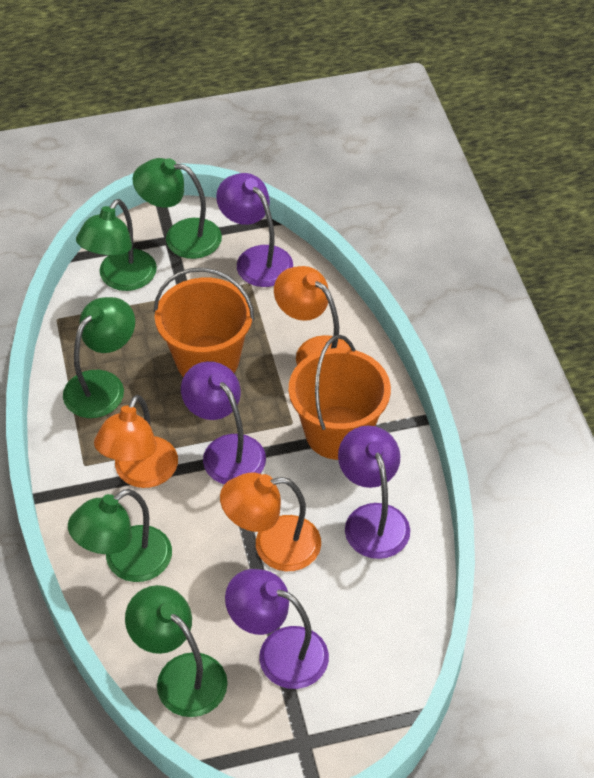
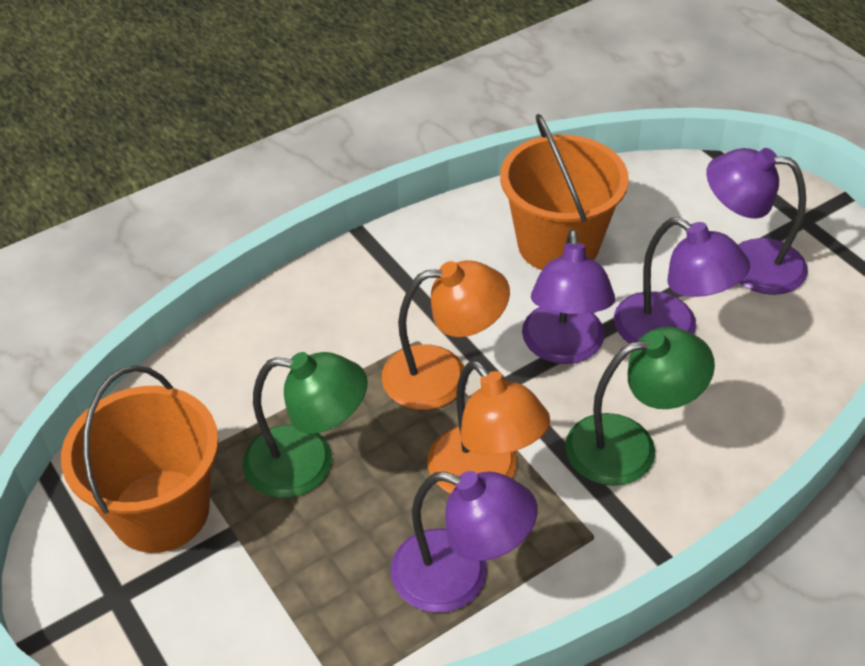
green lamp: 5 -> 2
orange lamp: 3 -> 2

